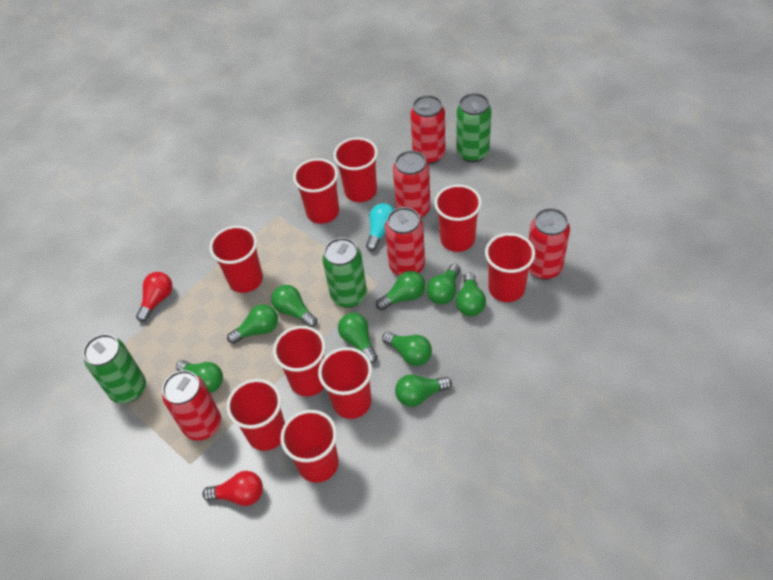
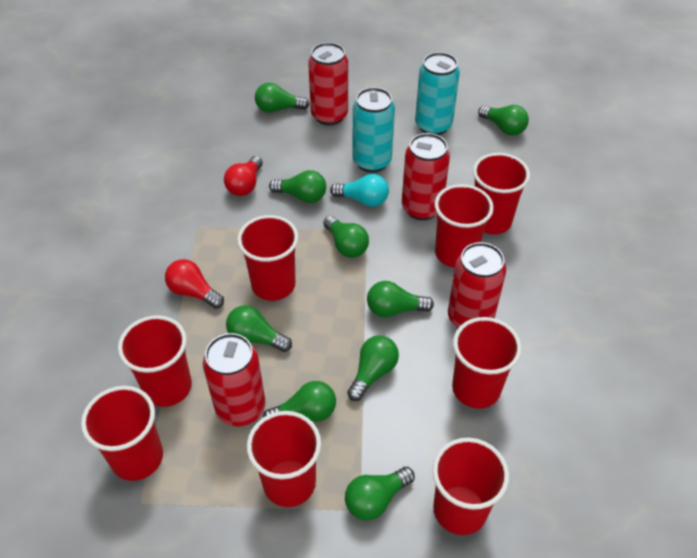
green can: 3 -> 0
red can: 5 -> 4
red cup: 9 -> 8
turquoise can: 0 -> 2

